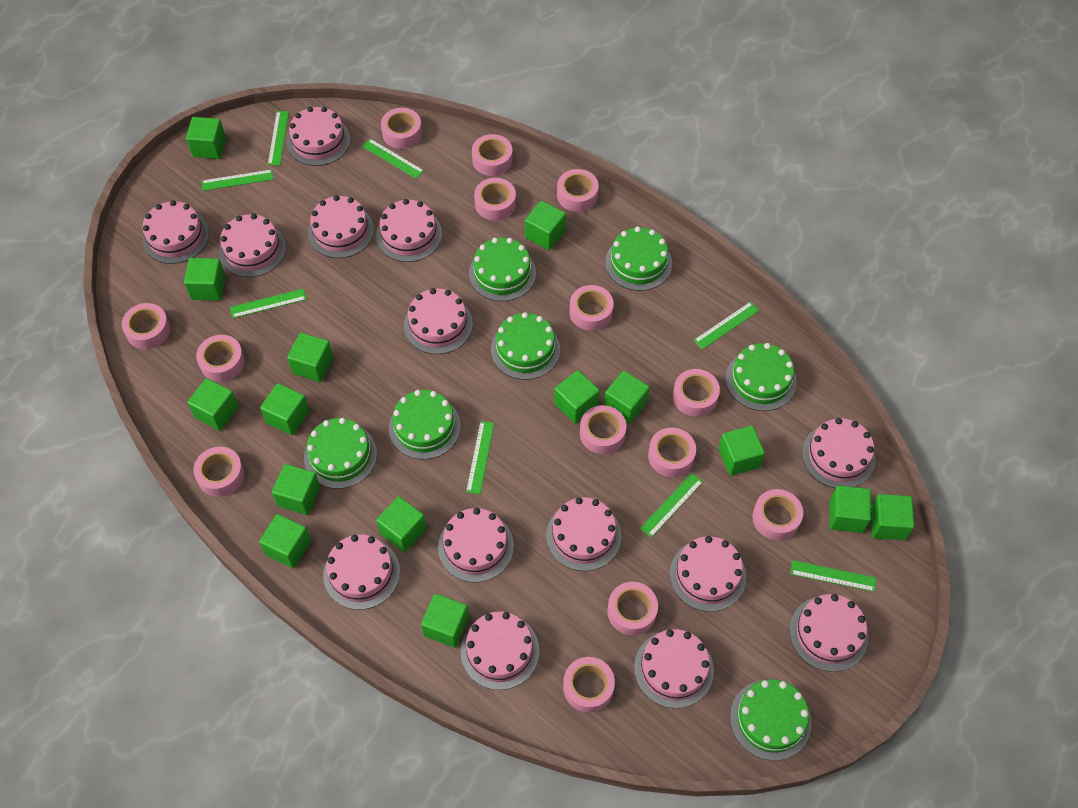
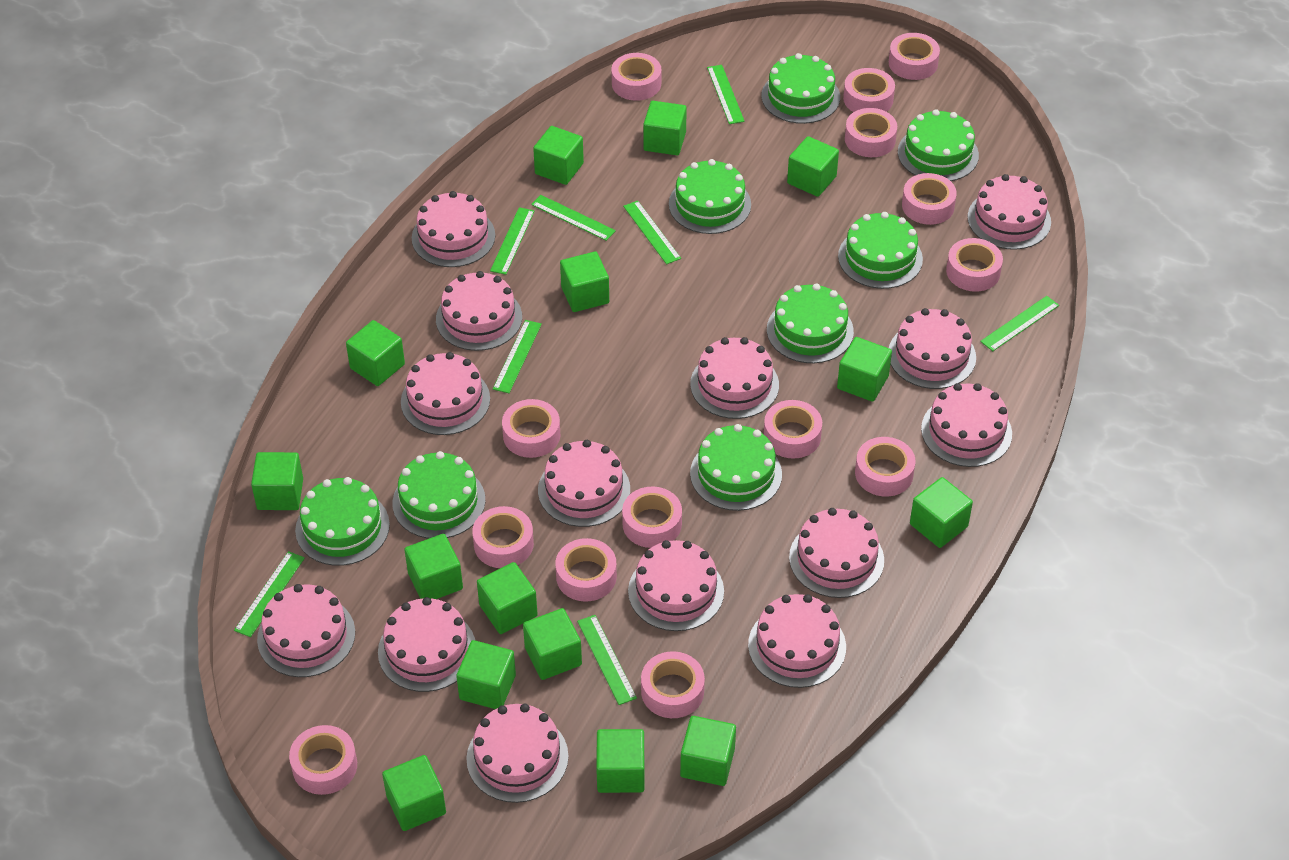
green cake: 7 -> 8

